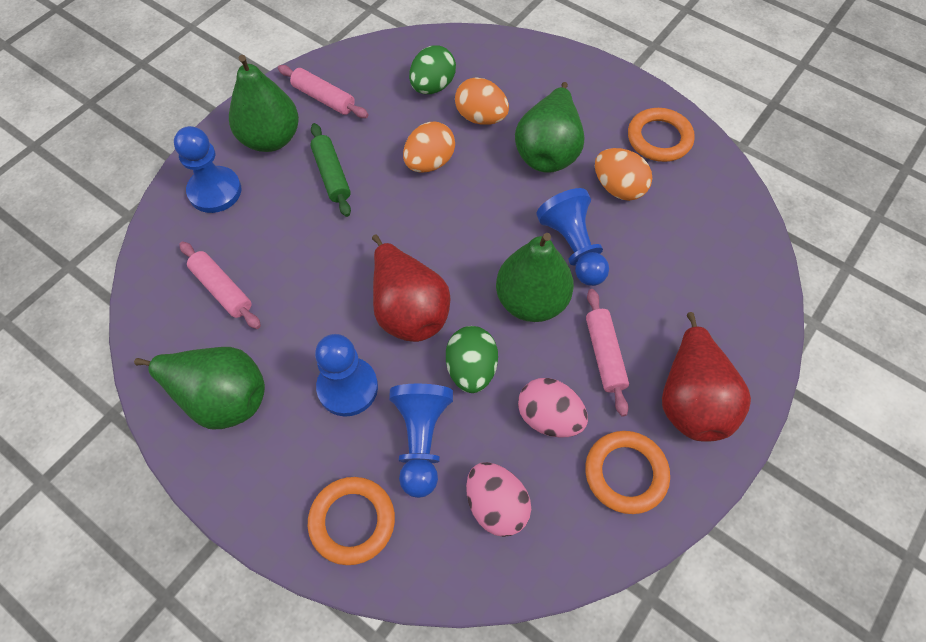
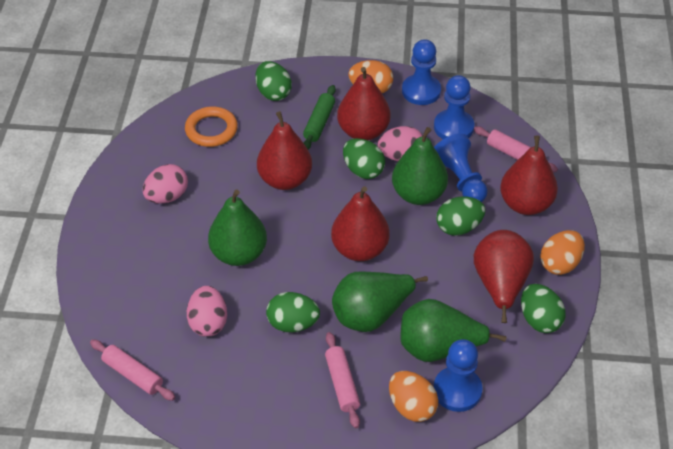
green egg: 2 -> 5
orange ring: 3 -> 1
pink egg: 2 -> 3
red pear: 2 -> 5

